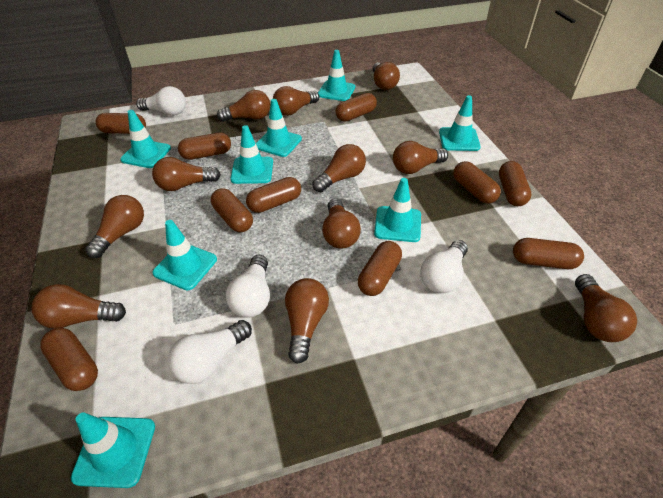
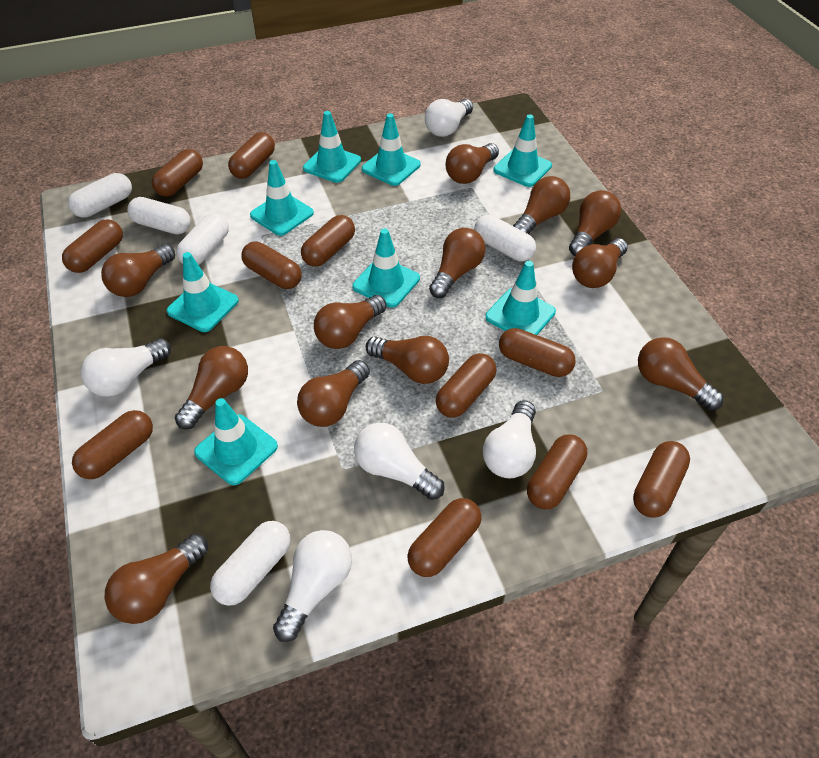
brown capsule: 10 -> 11
brown light bulb: 11 -> 12
white capsule: 0 -> 5
white light bulb: 4 -> 5

